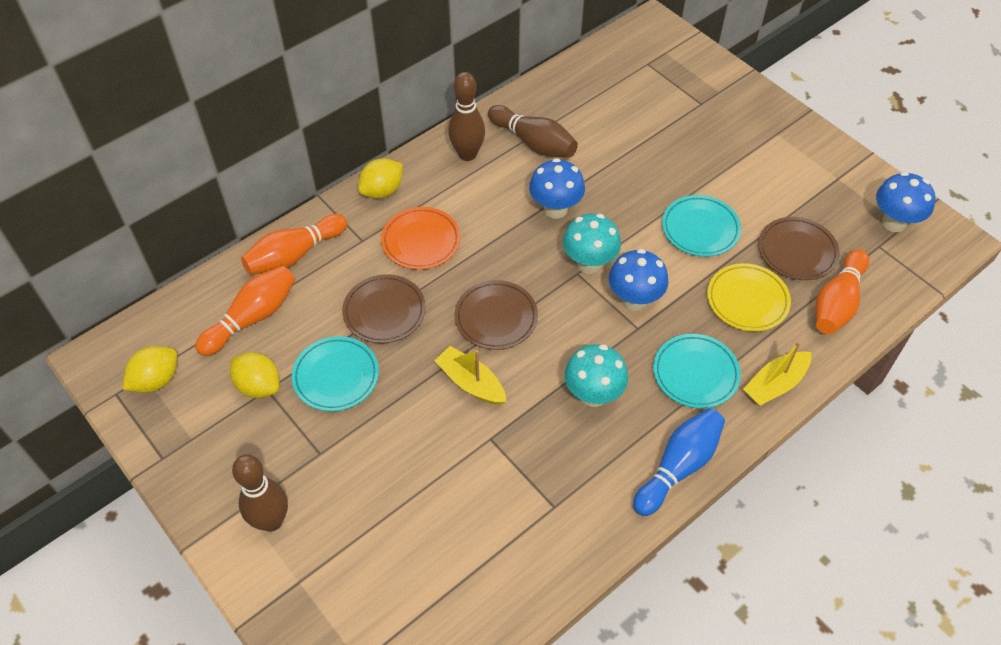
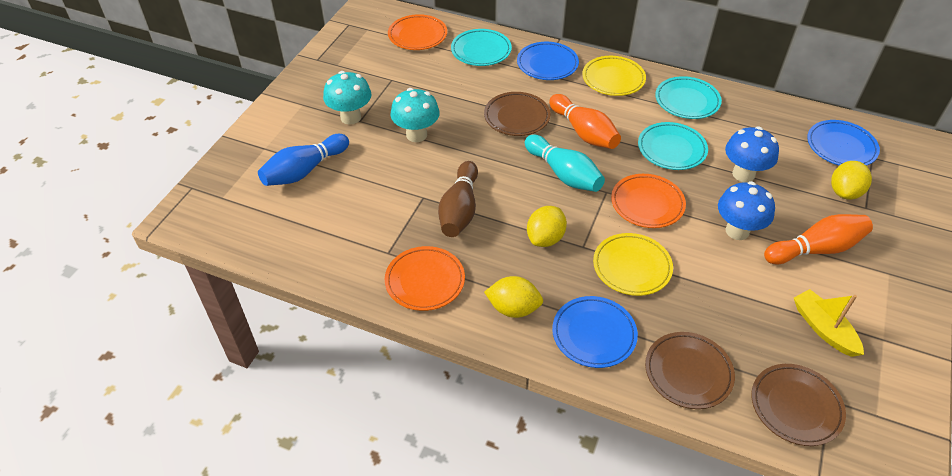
blue mushroom: 3 -> 2
blue plate: 0 -> 3
brown bowling pin: 3 -> 1
orange bowling pin: 3 -> 2
orange plate: 1 -> 3
turquoise bowling pin: 0 -> 1
yellow boat: 2 -> 1
yellow plate: 1 -> 2

